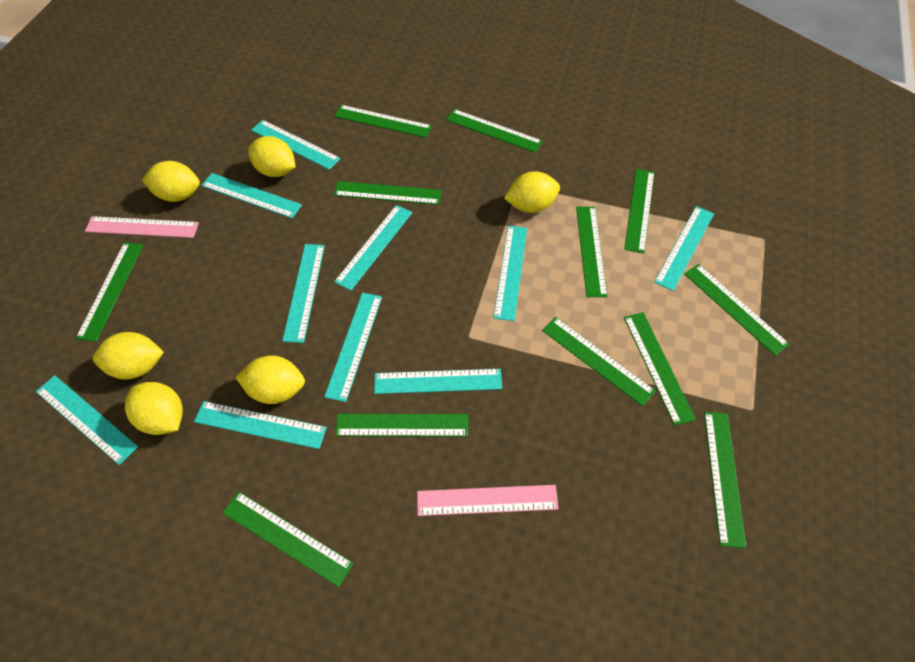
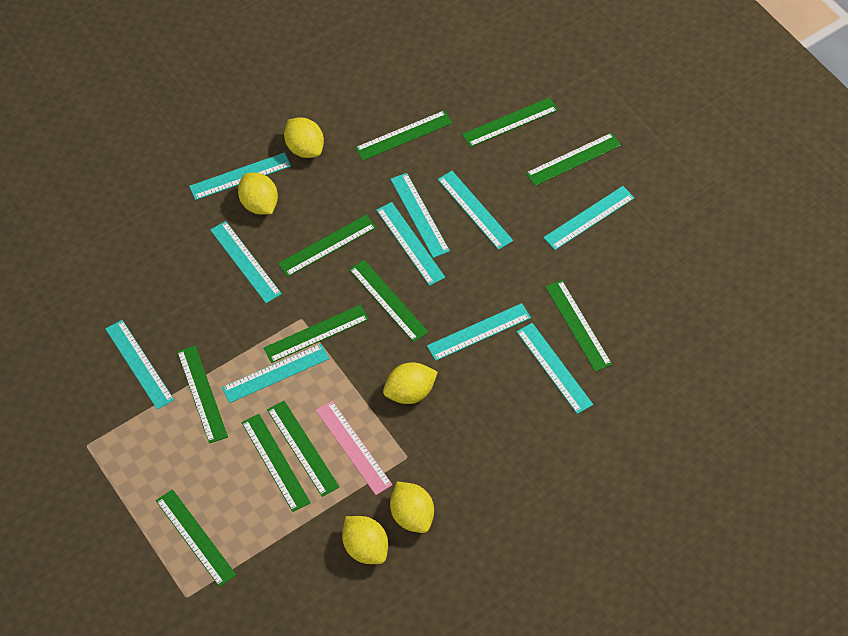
green ruler: 12 -> 11
pink ruler: 2 -> 1
yellow lemon: 6 -> 5

